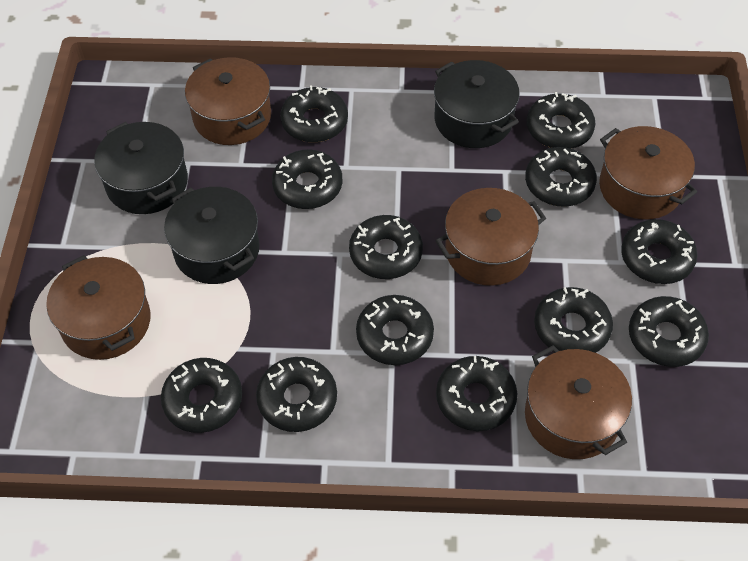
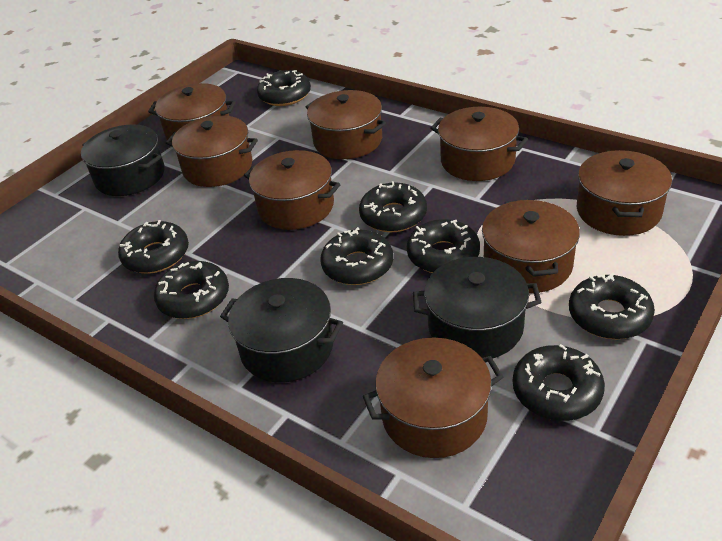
black donut: 12 -> 8
brown pot: 5 -> 8

